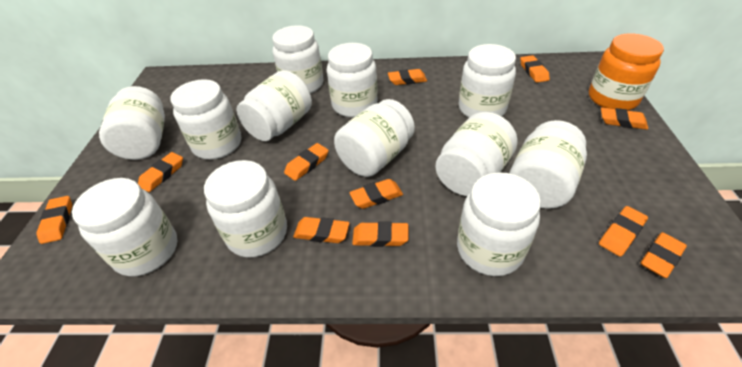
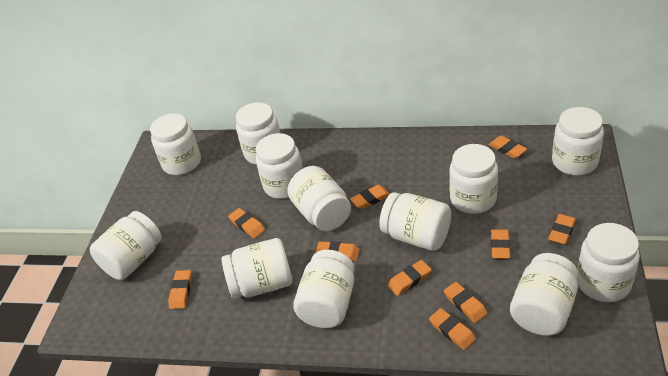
orange eraser: 11 -> 10
orange jar: 1 -> 0

